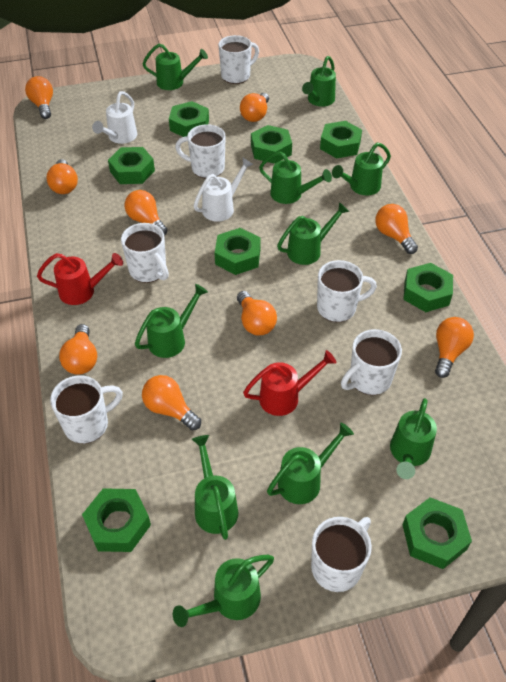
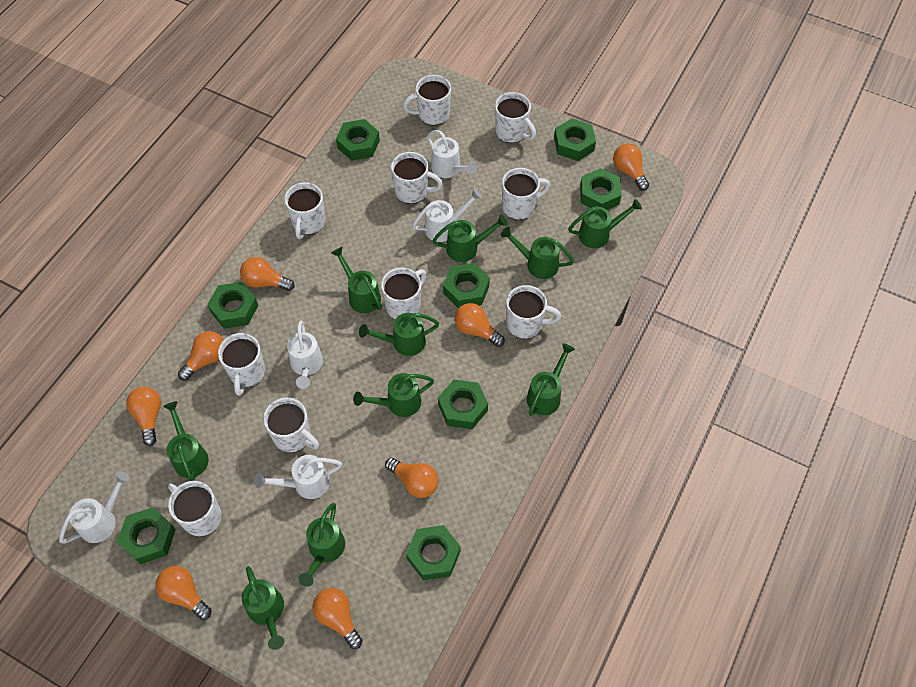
orange light bulb: 9 -> 8
red watering can: 2 -> 0
white mug: 7 -> 10
white watering can: 2 -> 5

